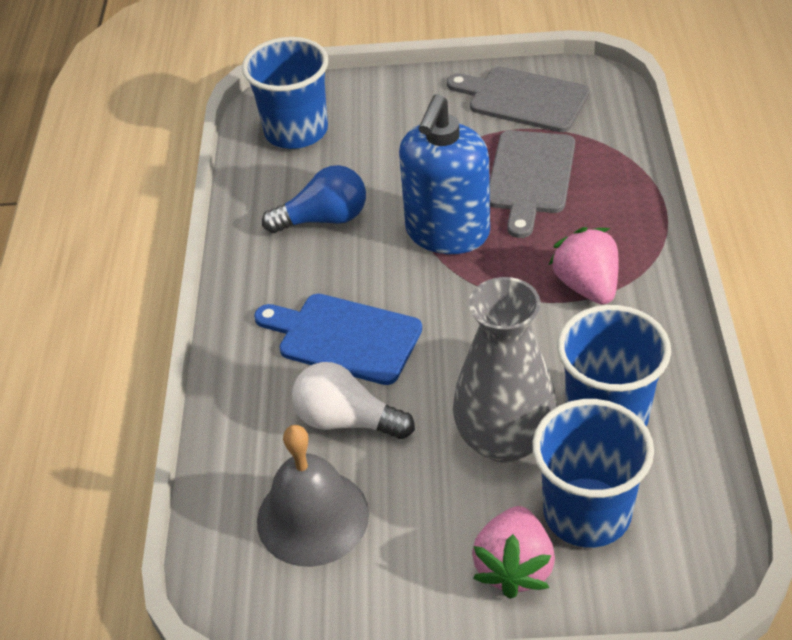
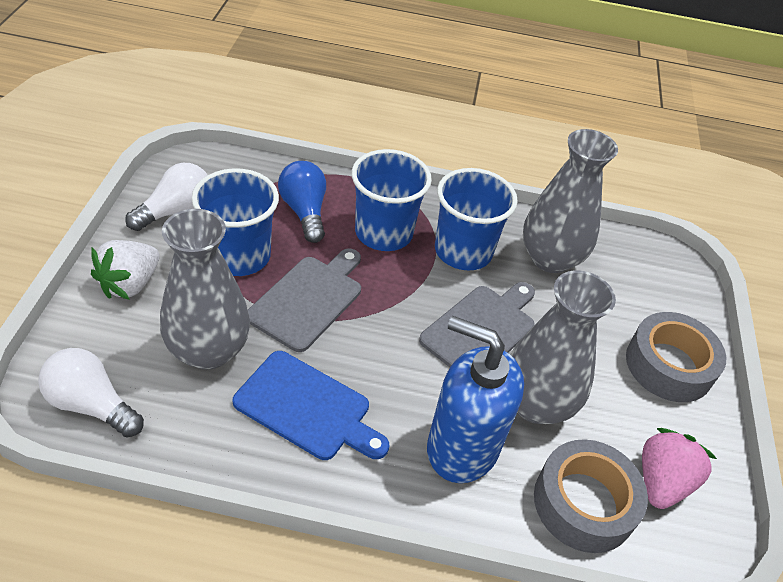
grey bell: 1 -> 0
grey tape: 0 -> 2
grey vase: 1 -> 3
pink strawberry: 2 -> 1
white light bulb: 1 -> 2
white strawberry: 0 -> 1

